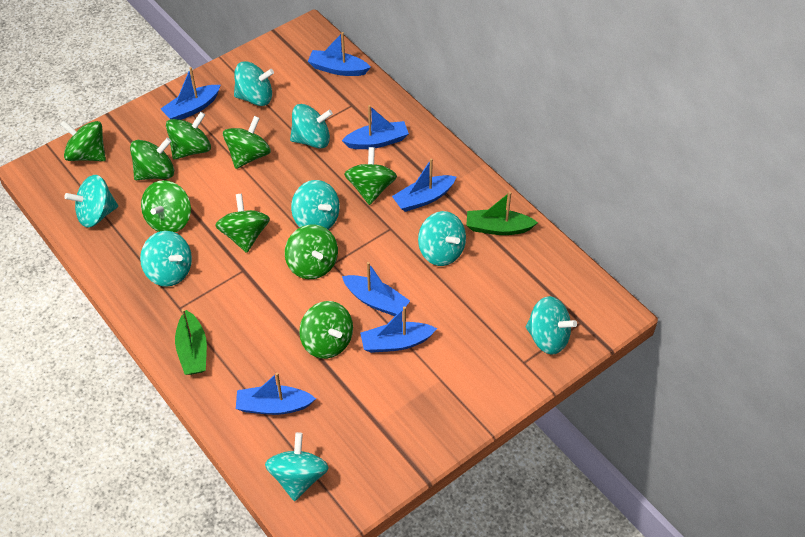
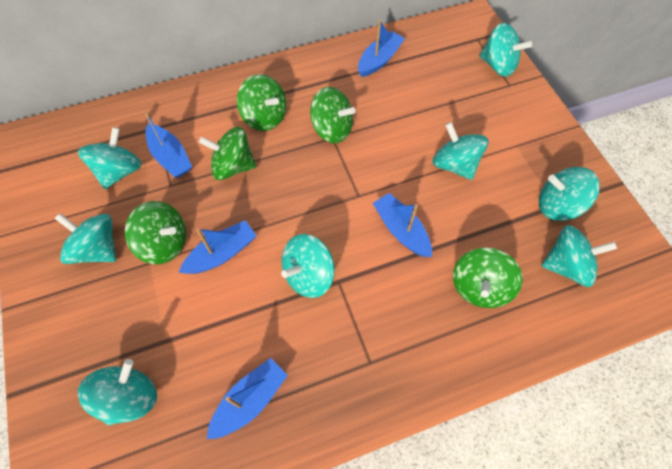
blue boat: 7 -> 5
green boat: 2 -> 0
green spinning top: 9 -> 5

